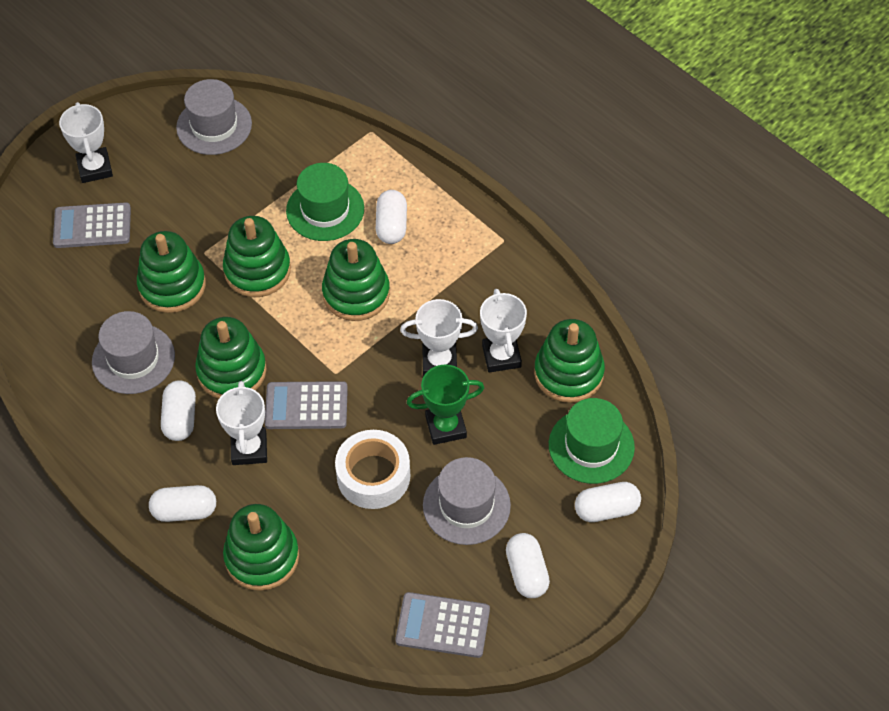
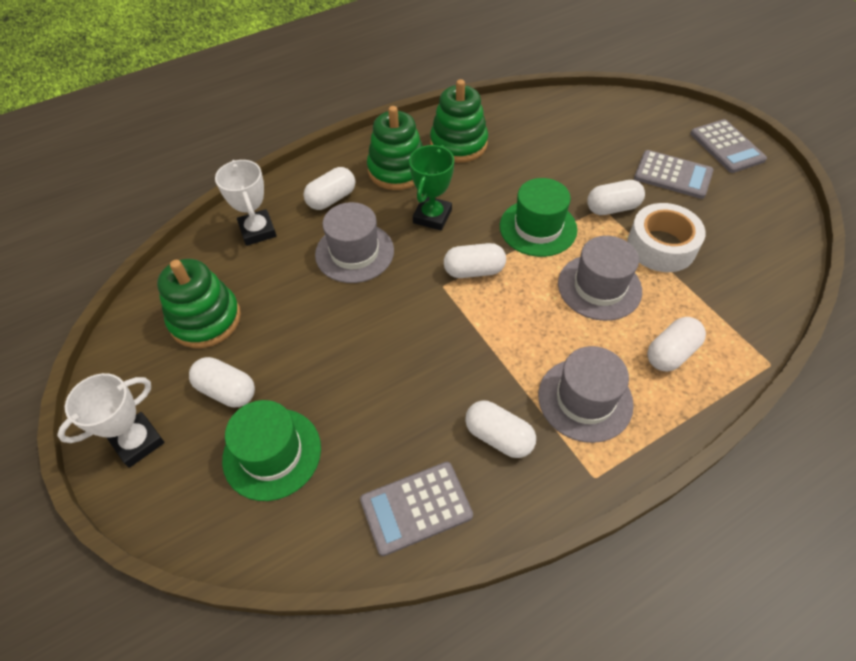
green stacking toy: 6 -> 3
white capsule: 5 -> 6
white trophy: 4 -> 2

